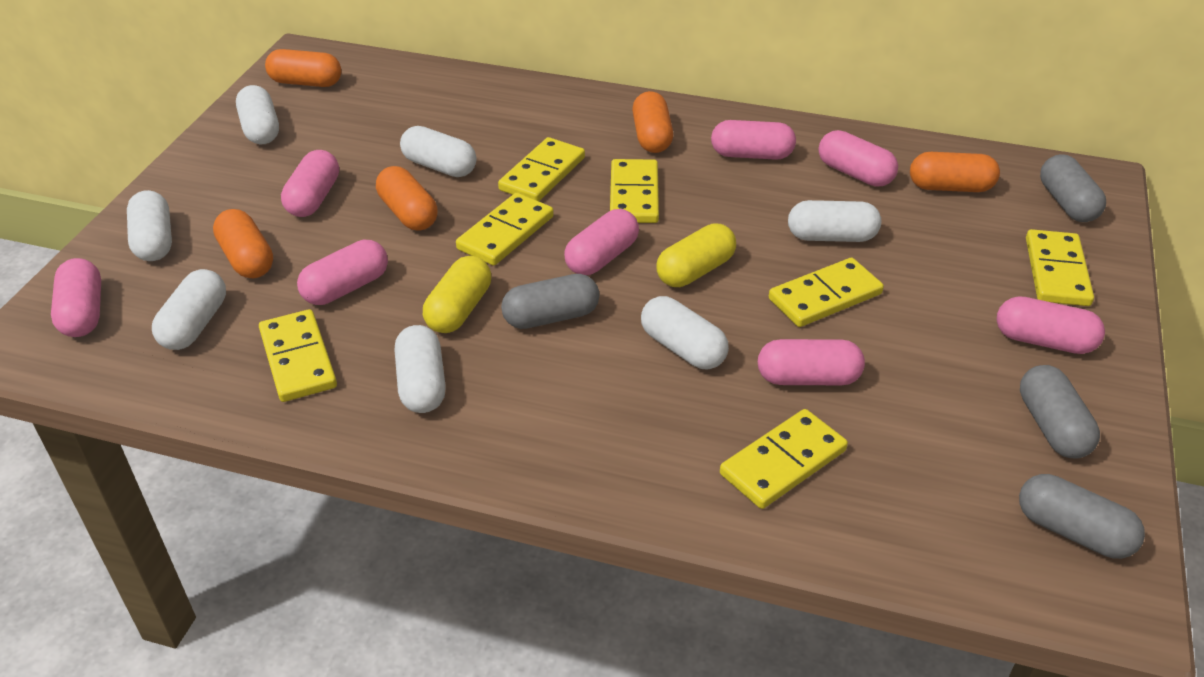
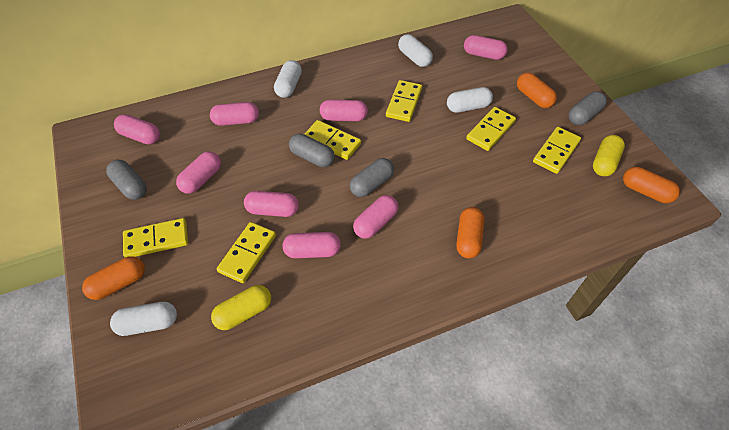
orange capsule: 5 -> 4
white capsule: 7 -> 4
yellow domino: 7 -> 6

